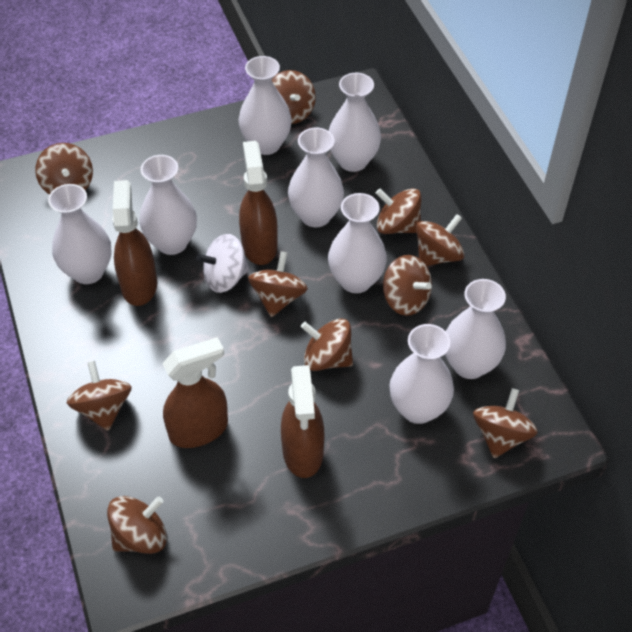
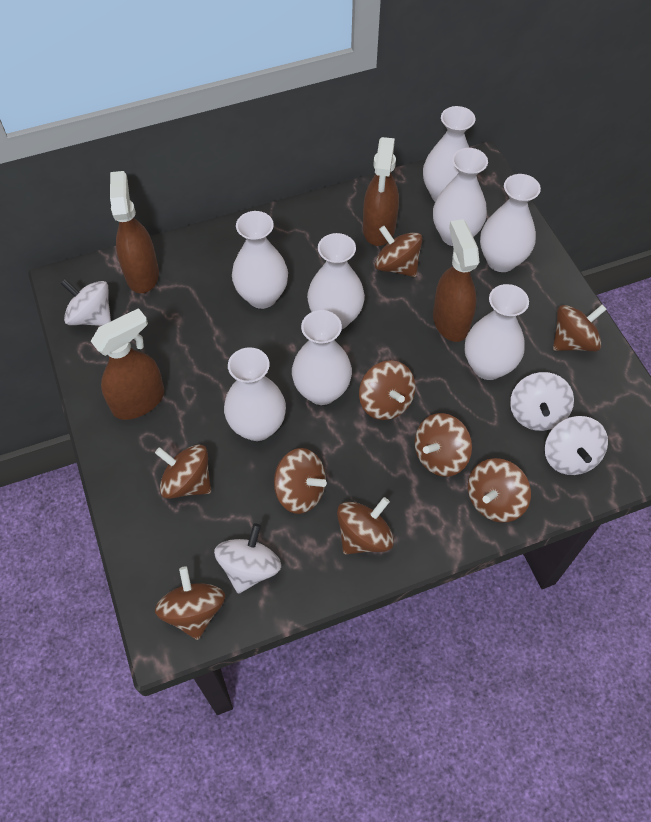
brown spinning top: 10 -> 9
white spinning top: 1 -> 4

